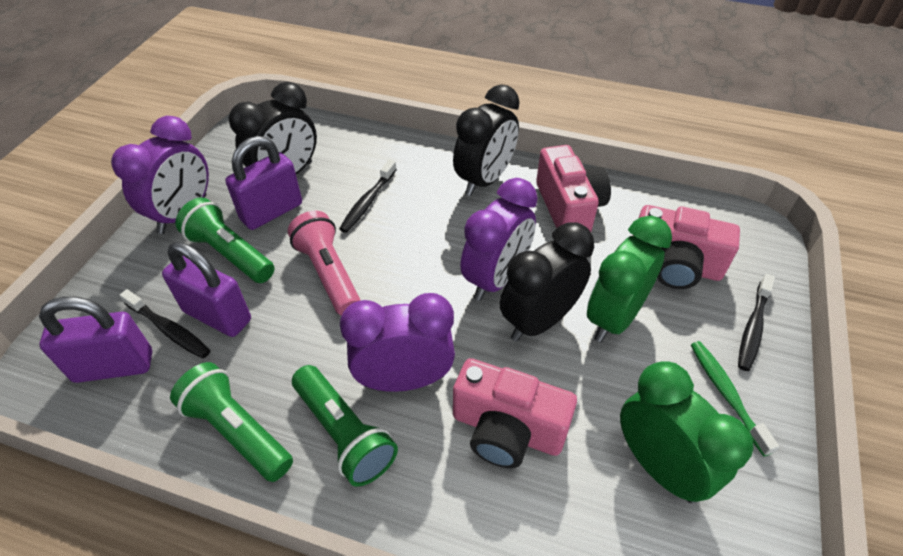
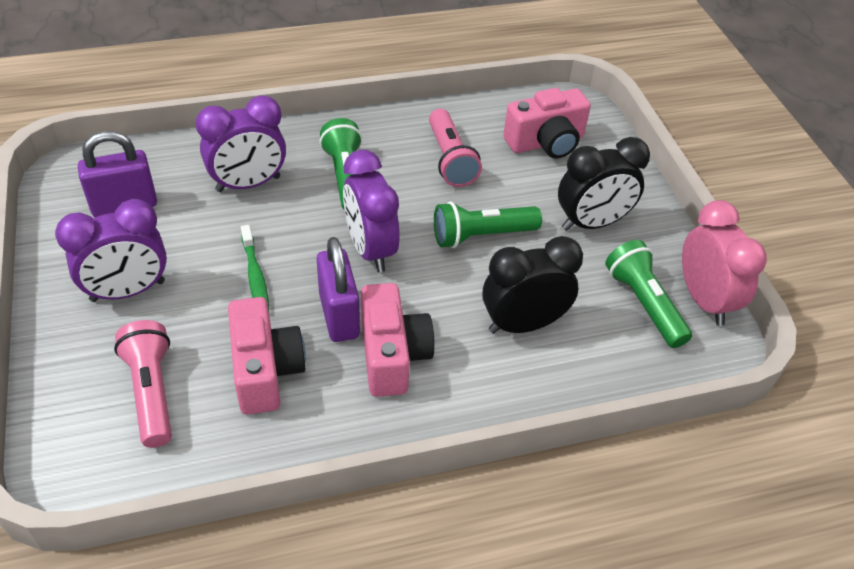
black clock: 3 -> 2
black toothbrush: 3 -> 0
green clock: 2 -> 0
pink clock: 0 -> 1
pink flashlight: 1 -> 2
purple padlock: 3 -> 2

